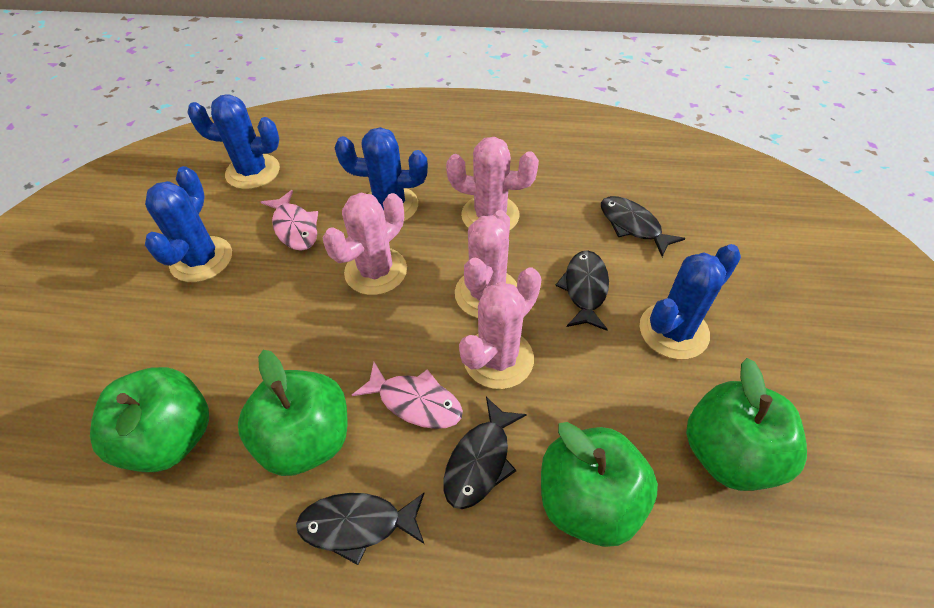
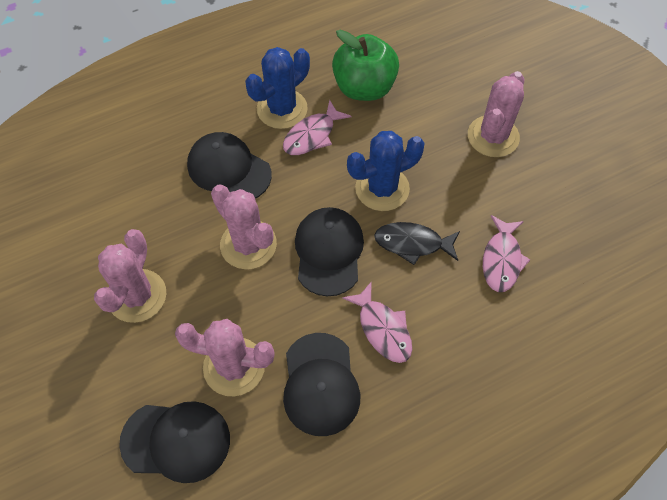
black cap: 0 -> 4
black fish: 4 -> 1
blue cactus: 4 -> 2
green apple: 4 -> 1
pink fish: 2 -> 3

